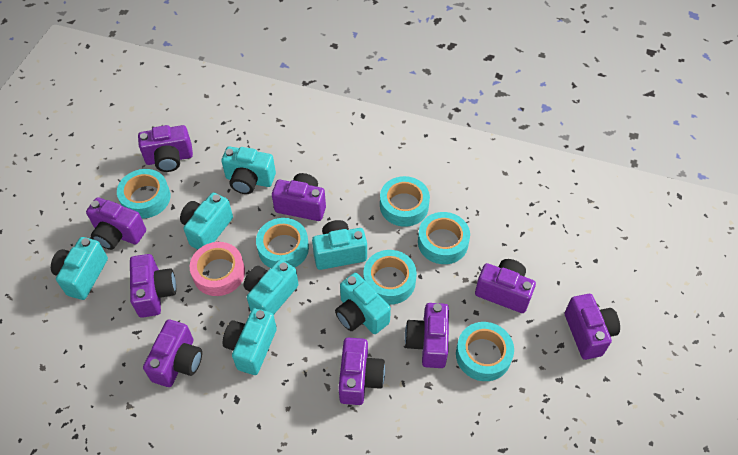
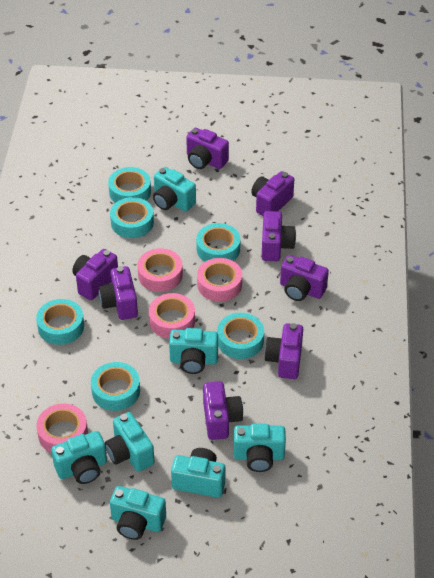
pink tape: 1 -> 4
purple camera: 9 -> 8

